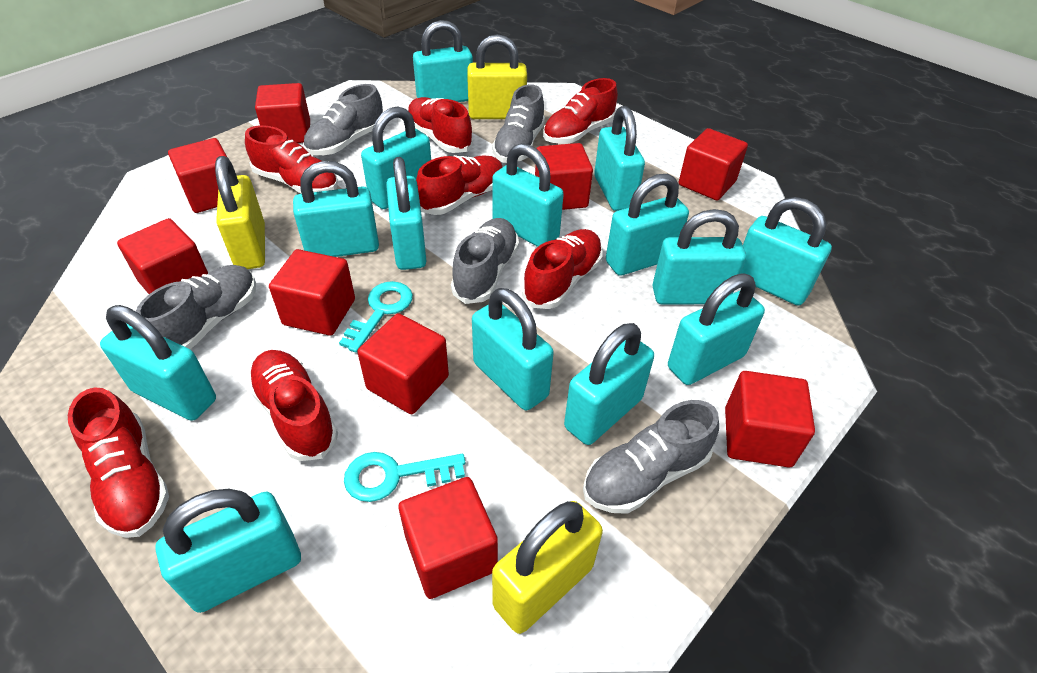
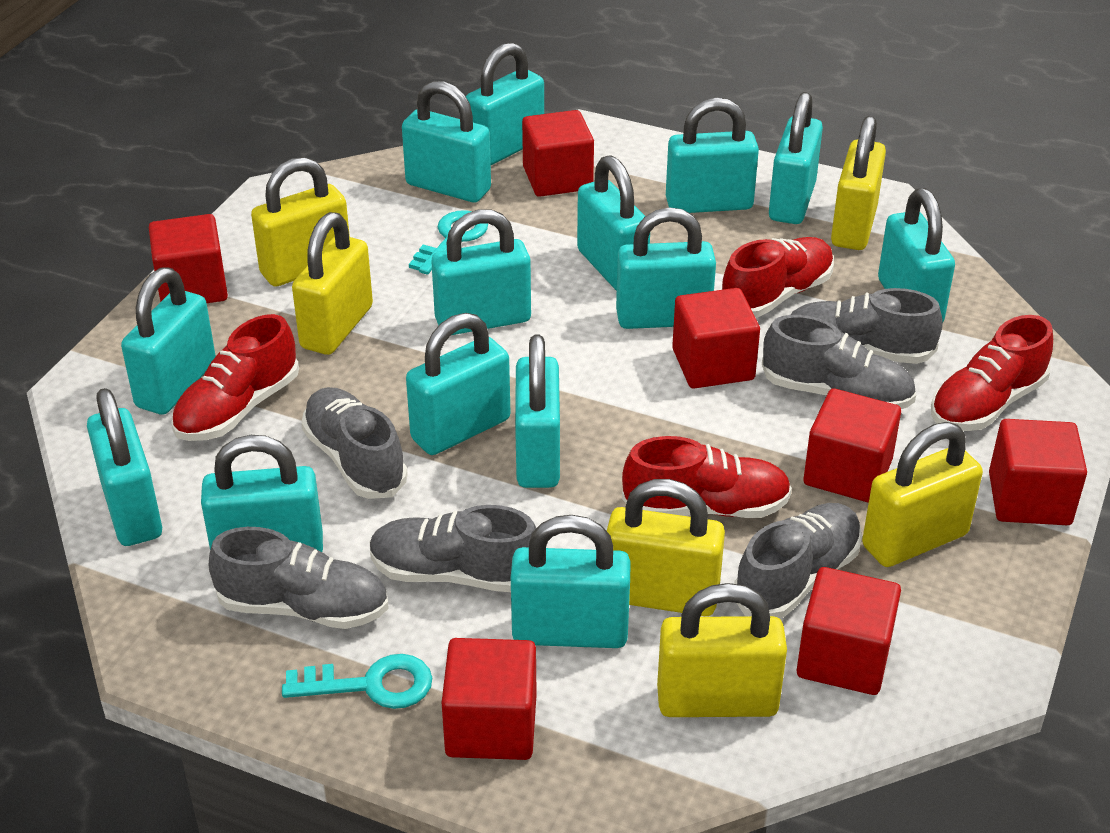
grey shoe: 5 -> 6
red cube: 9 -> 7
red shoe: 7 -> 4
yellow padlock: 3 -> 6

